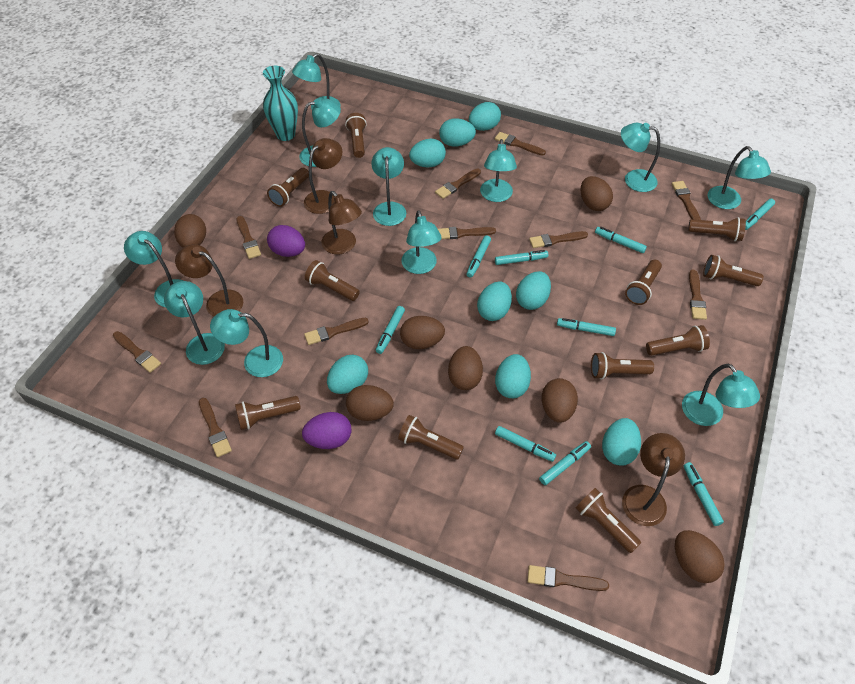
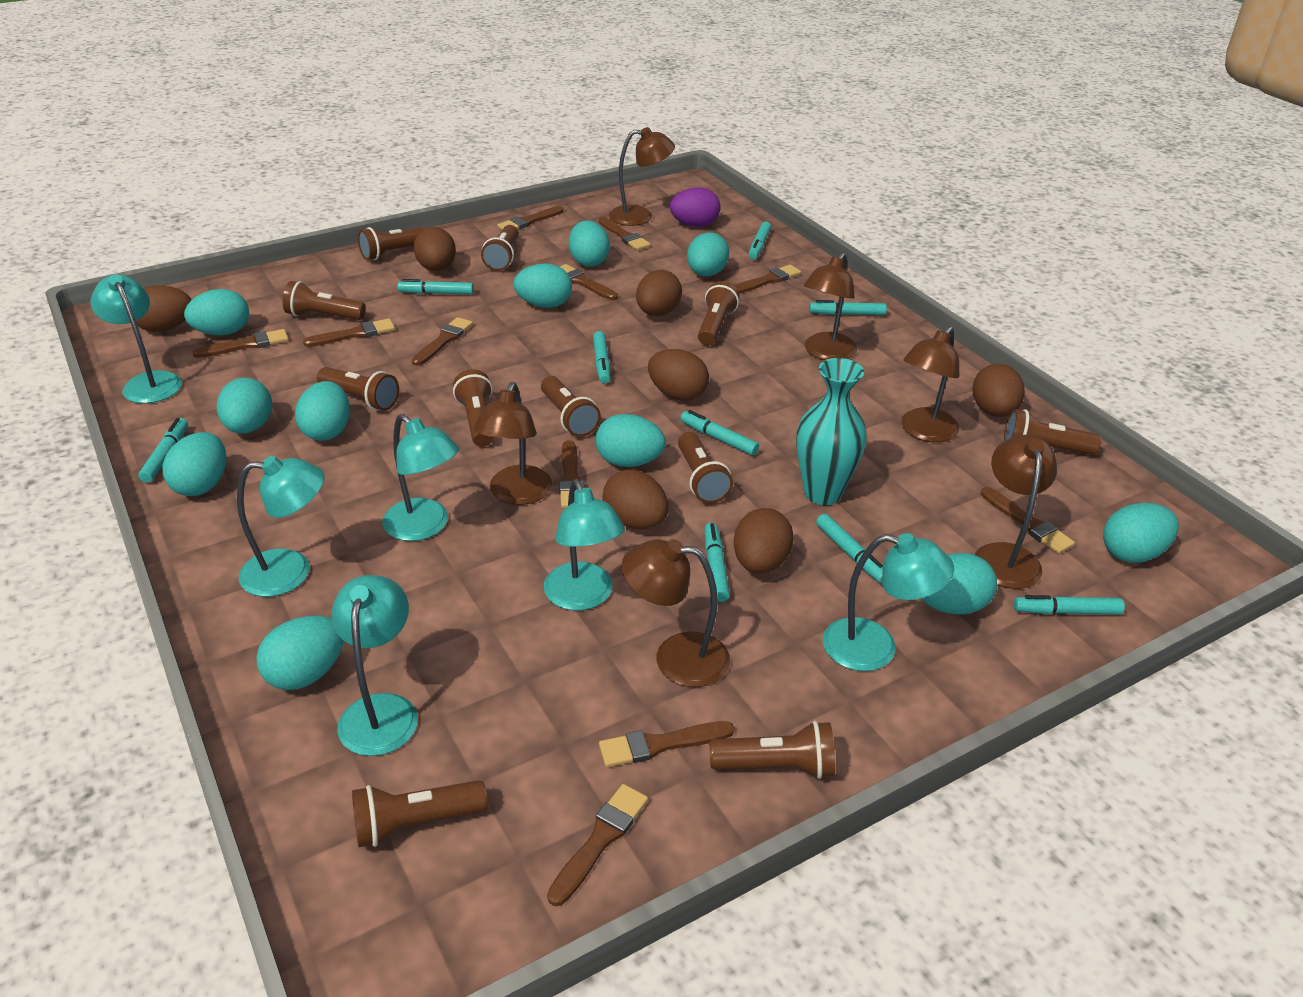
brown lamp: 4 -> 6
purple egg: 2 -> 1
turquoise egg: 8 -> 11
turquoise lamp: 11 -> 6

